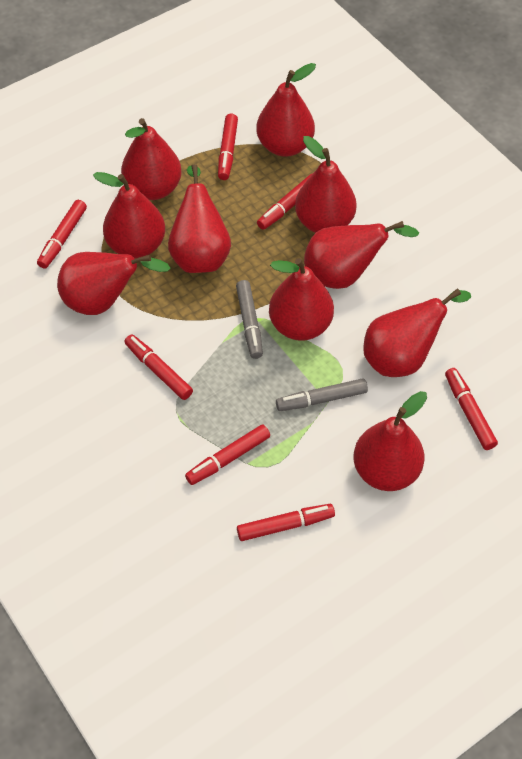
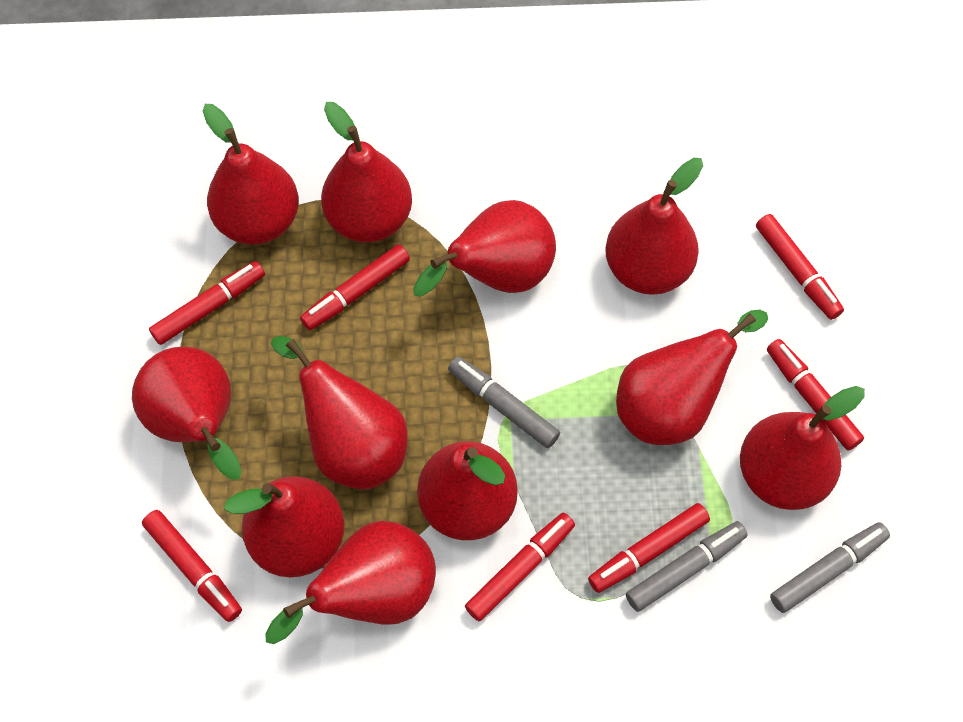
grey marker: 2 -> 3
red pear: 10 -> 11

